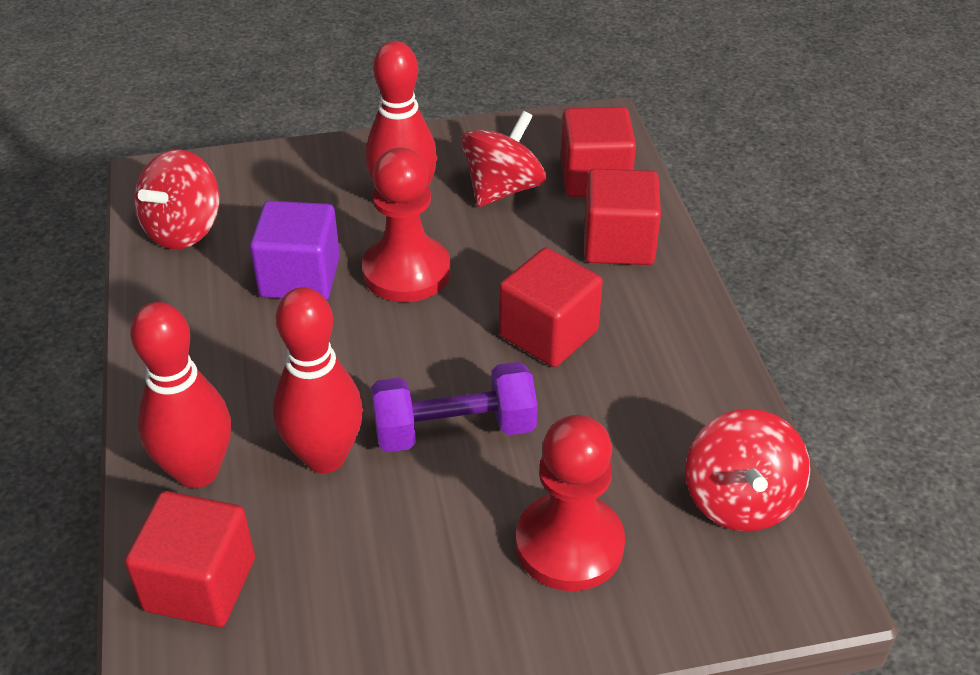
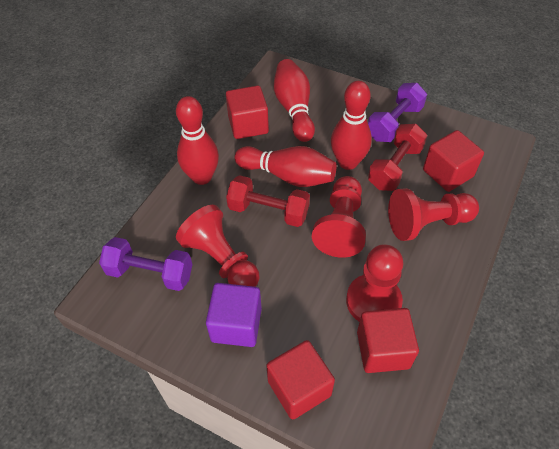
purple dumbbell: 1 -> 2
red bowling pin: 3 -> 4
red dumbbell: 0 -> 2
red pawn: 2 -> 4
red spinning top: 3 -> 0

